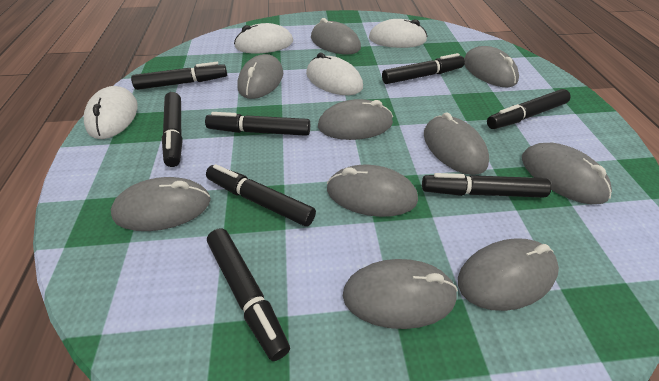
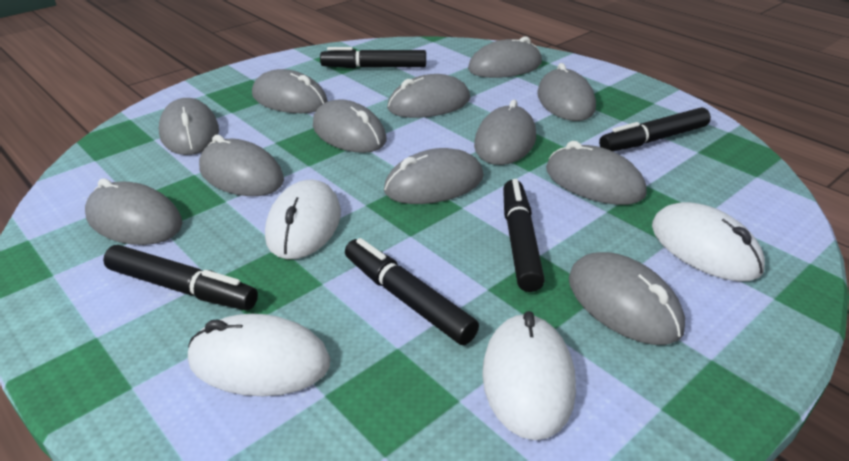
black marker: 8 -> 5
grey mouse: 10 -> 12

